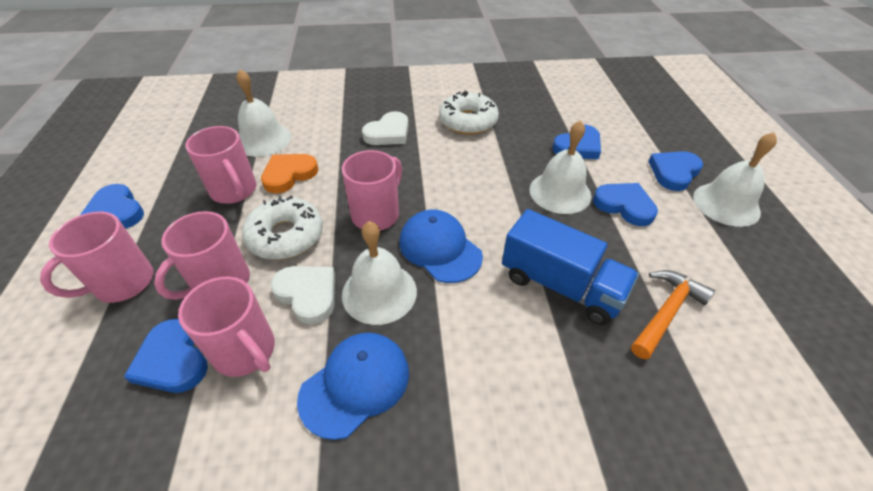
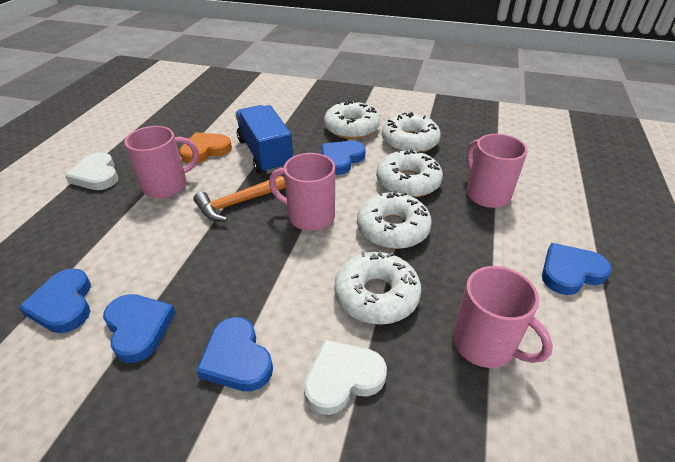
blue cap: 2 -> 0
pink mug: 5 -> 4
white bell: 4 -> 0
white donut: 2 -> 5

